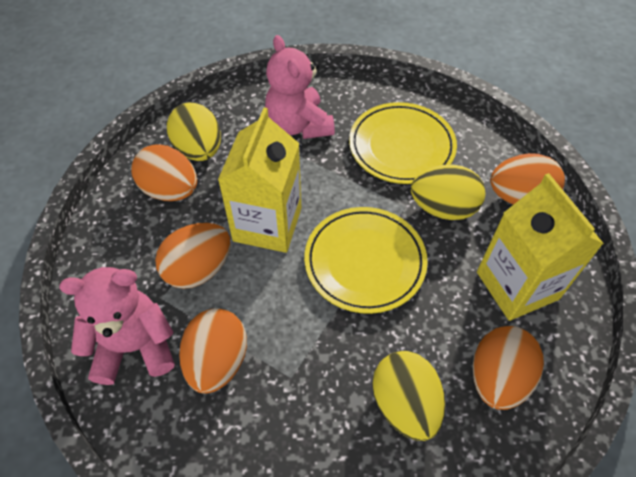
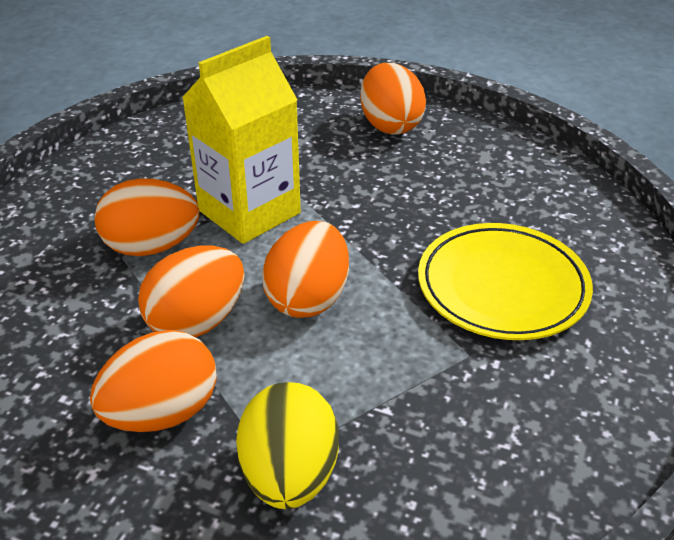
pink teddy bear: 2 -> 0
yellow carton: 2 -> 1
yellow egg: 3 -> 1
yellow plate: 2 -> 1

